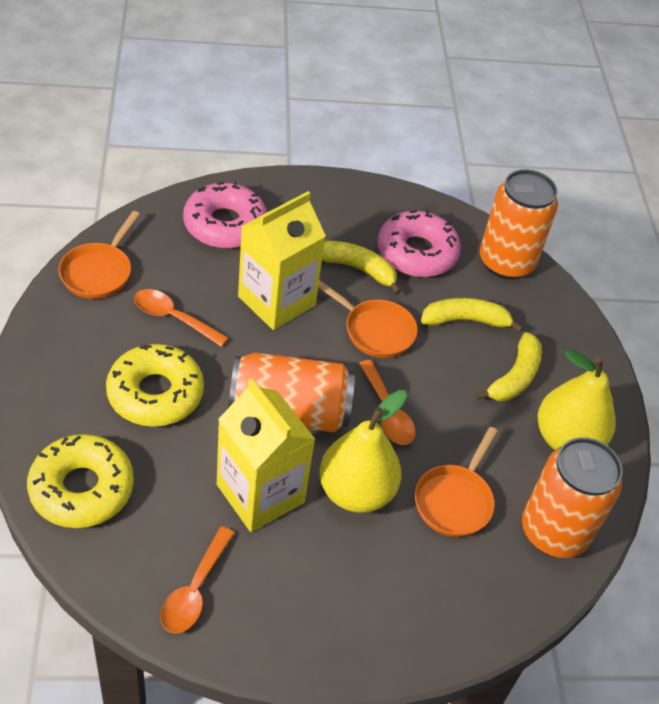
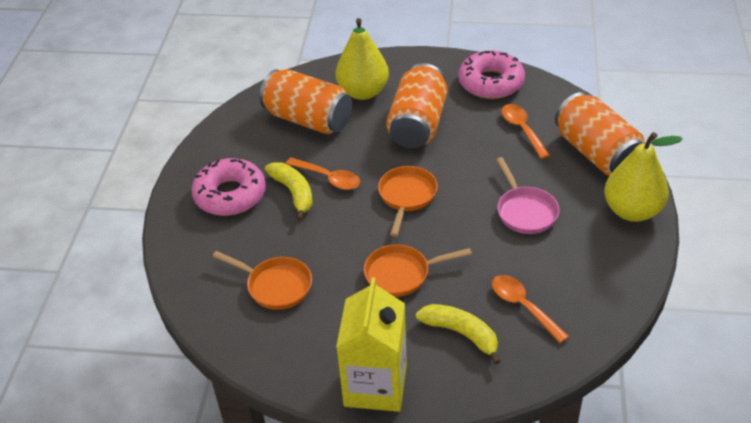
pink pan: 0 -> 1
yellow banana: 3 -> 2
yellow carton: 2 -> 1
yellow donut: 2 -> 0

